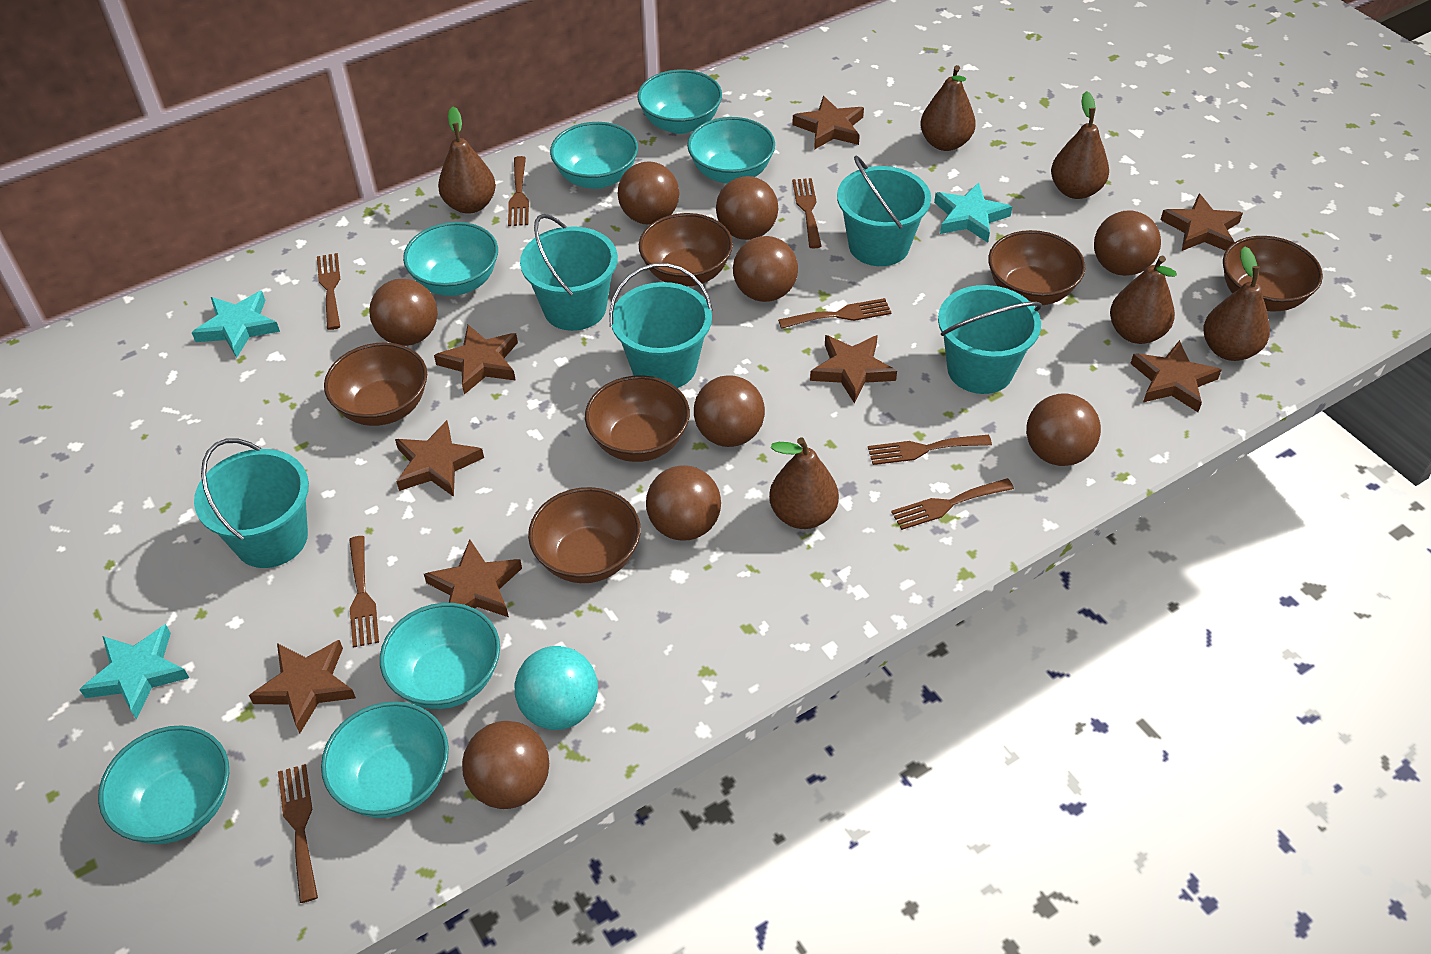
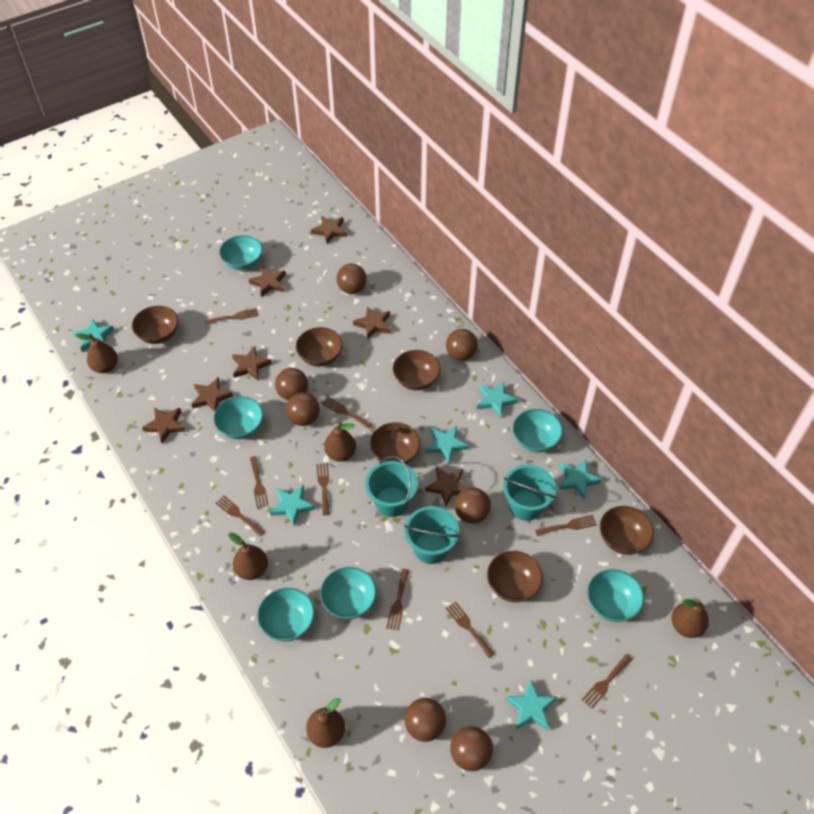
brown ball: 9 -> 7
brown fork: 8 -> 9
brown pear: 6 -> 5
brown star: 8 -> 7
turquoise ball: 1 -> 0
turquoise bowl: 7 -> 6
turquoise bucket: 5 -> 3
turquoise star: 3 -> 6

